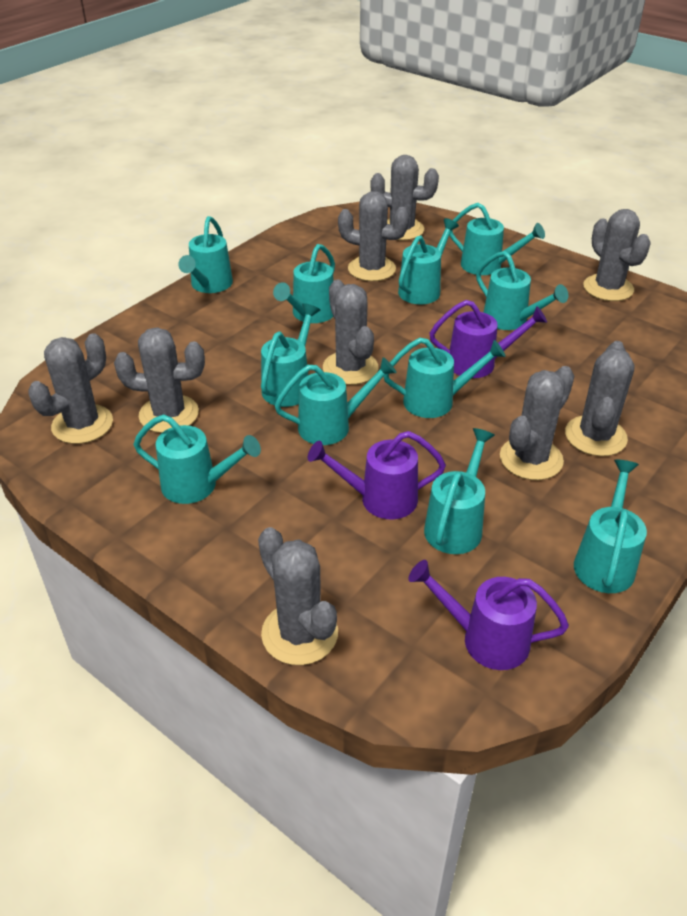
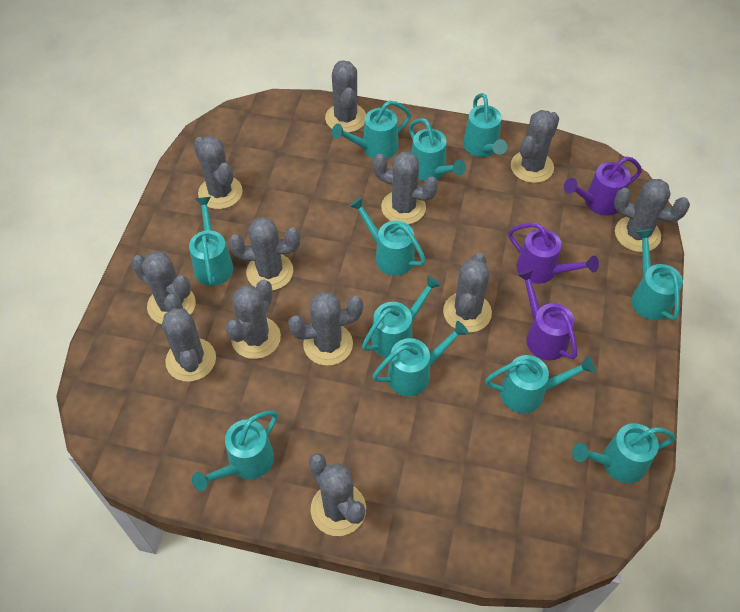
grey cactus: 9 -> 12

